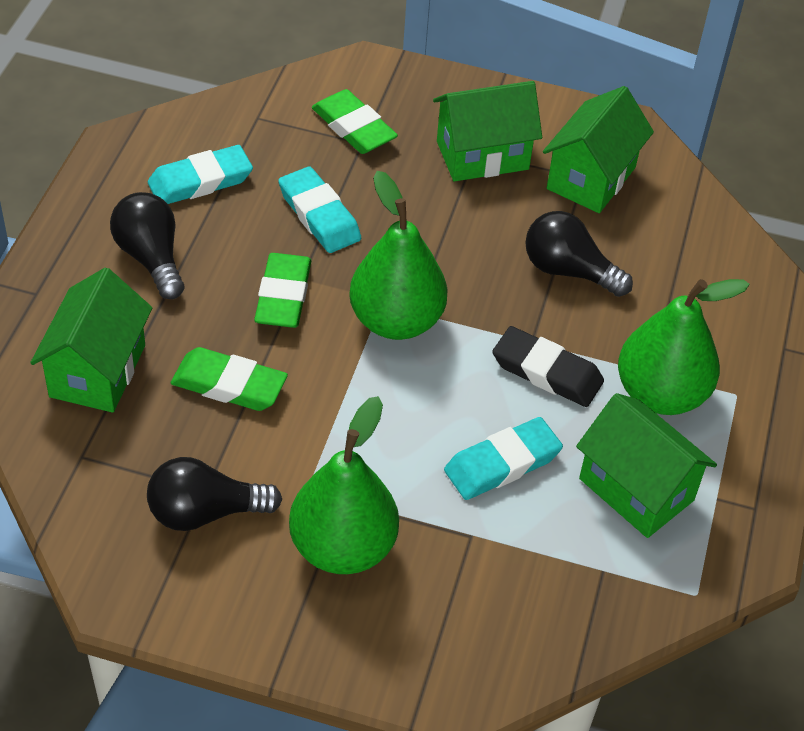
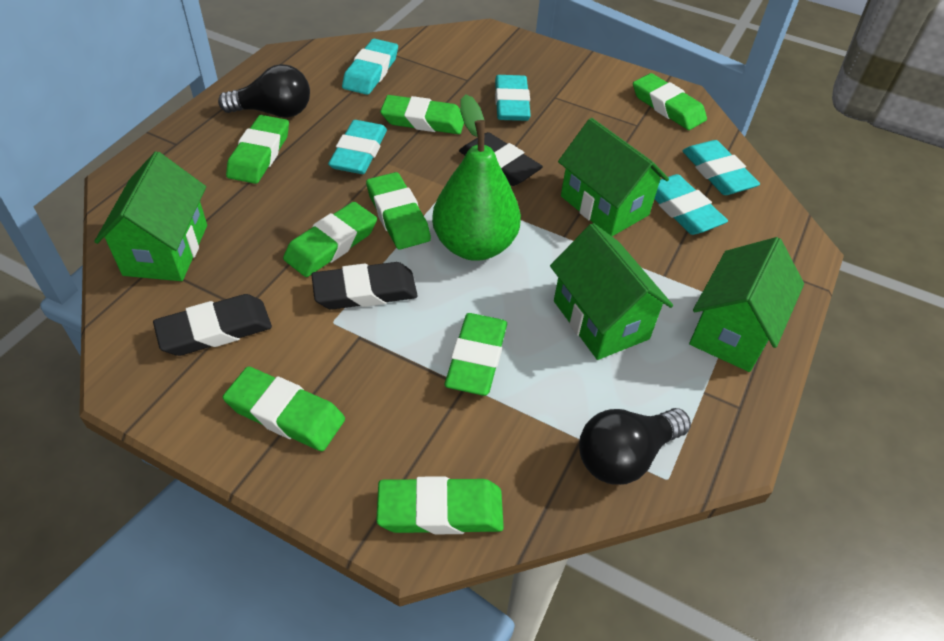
black eraser: 1 -> 3
black light bulb: 3 -> 2
green eraser: 3 -> 8
green pear: 3 -> 1
turquoise eraser: 3 -> 5

